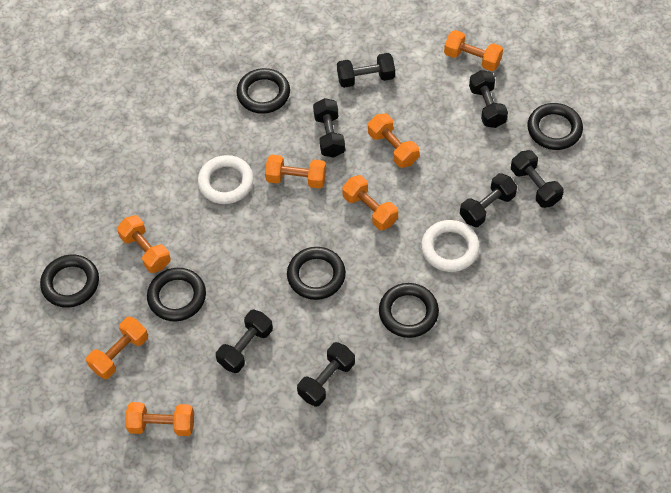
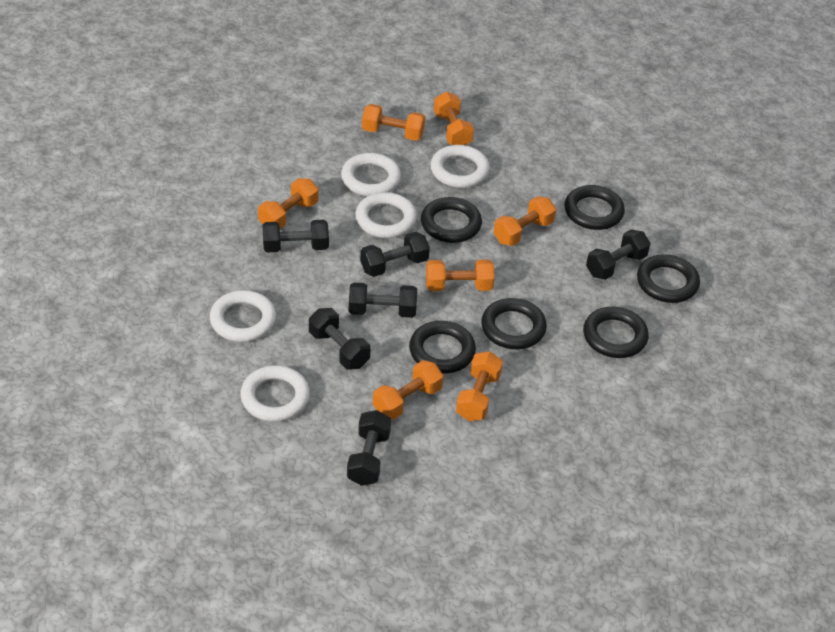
black dumbbell: 7 -> 6
white ring: 2 -> 5

